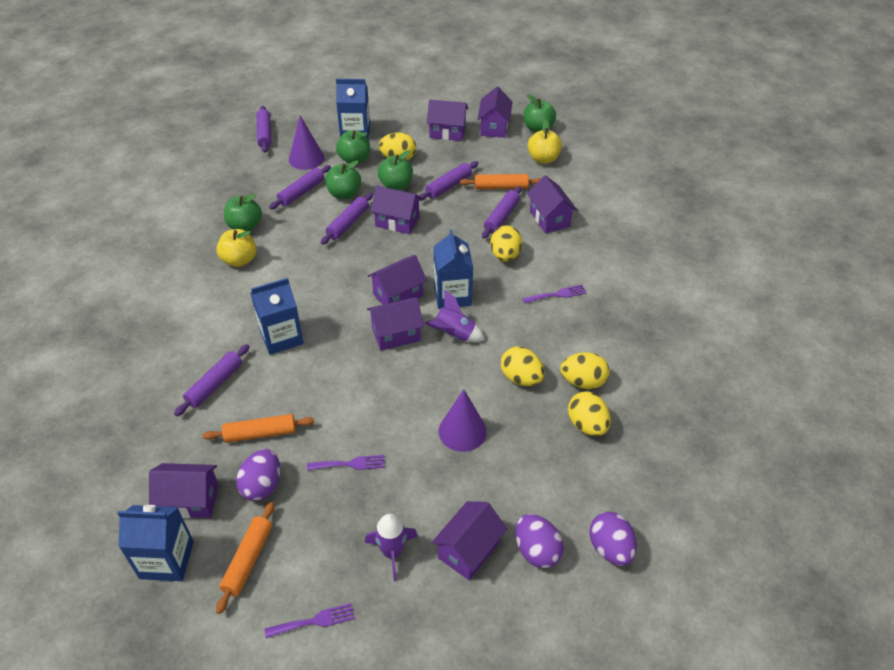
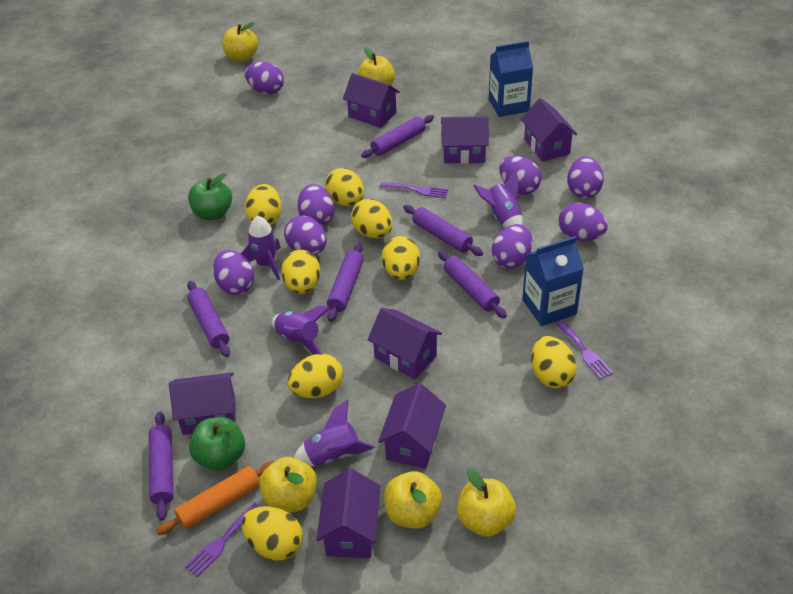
blue carton: 4 -> 2
green apple: 5 -> 2
orange rolling pin: 3 -> 1
purple cone: 2 -> 0
purple egg: 3 -> 8
purple house: 8 -> 7
purple rocket: 2 -> 4
yellow apple: 2 -> 5
yellow egg: 5 -> 8

